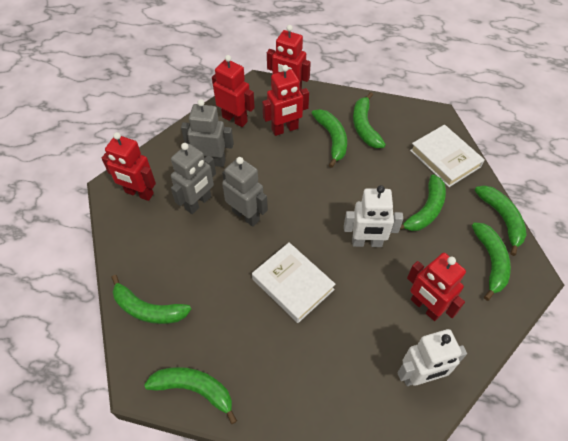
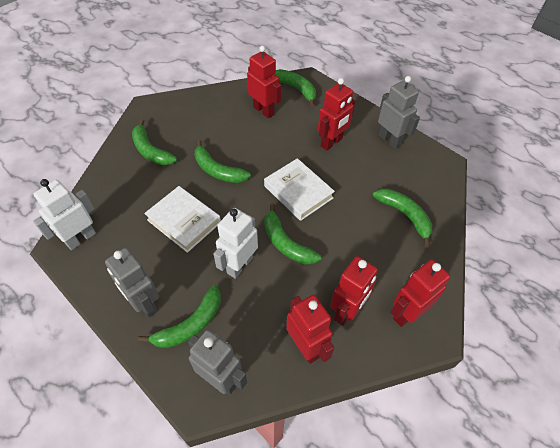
green banana: 7 -> 6

